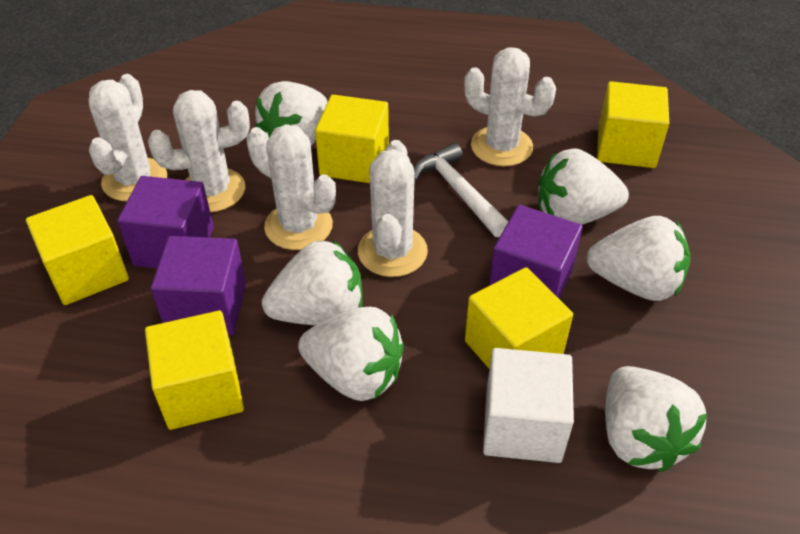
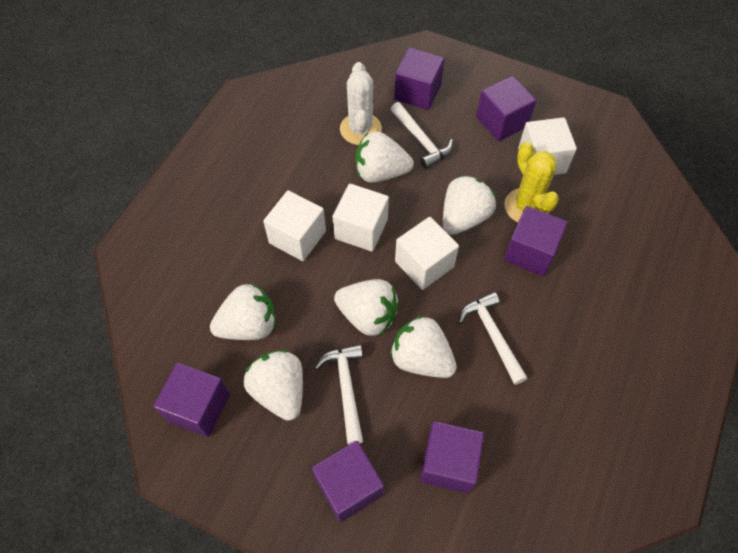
purple cube: 3 -> 6
white cactus: 5 -> 1
white cube: 1 -> 4
white hammer: 1 -> 3
yellow cactus: 0 -> 1
yellow cube: 5 -> 0

